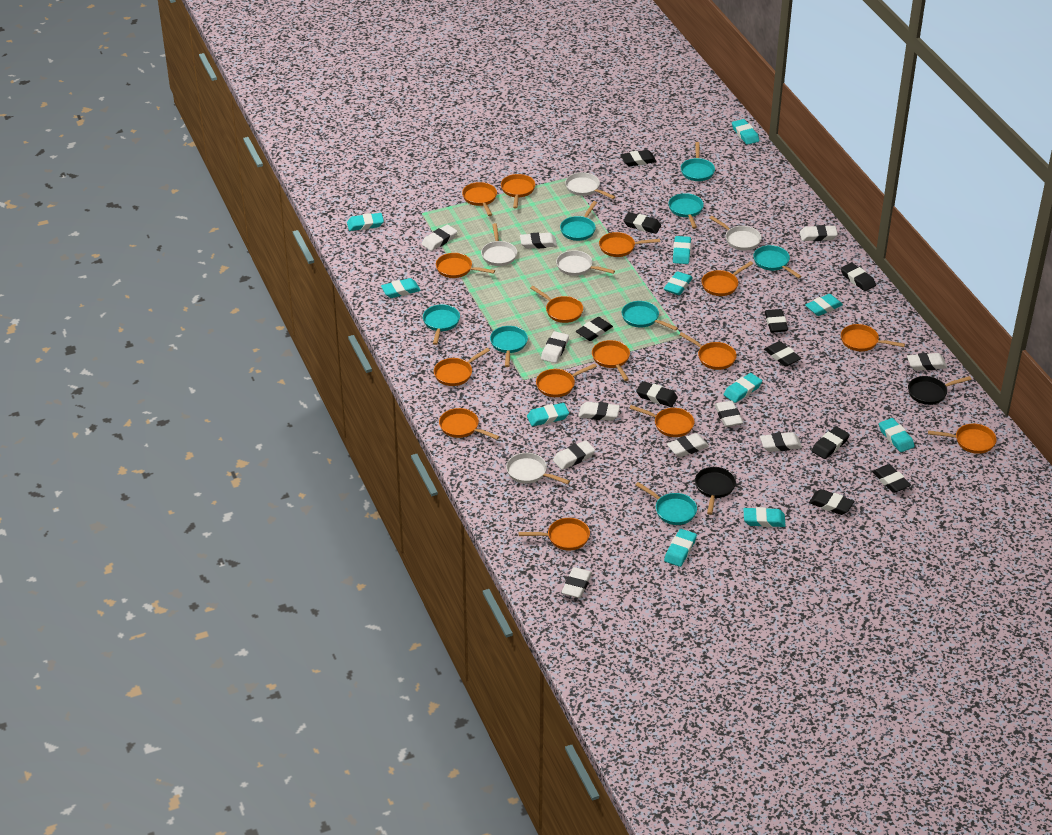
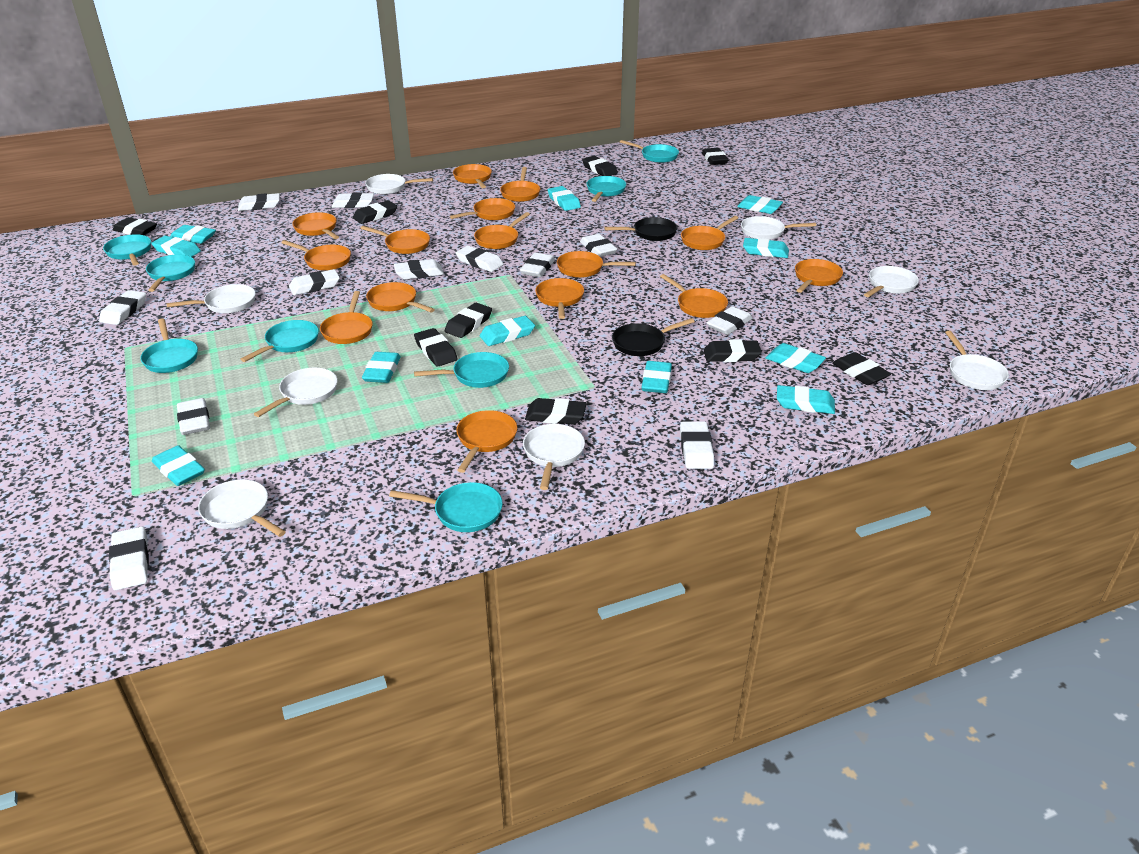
black eraser: 10 -> 9
white eraser: 11 -> 12
white pan: 5 -> 8

